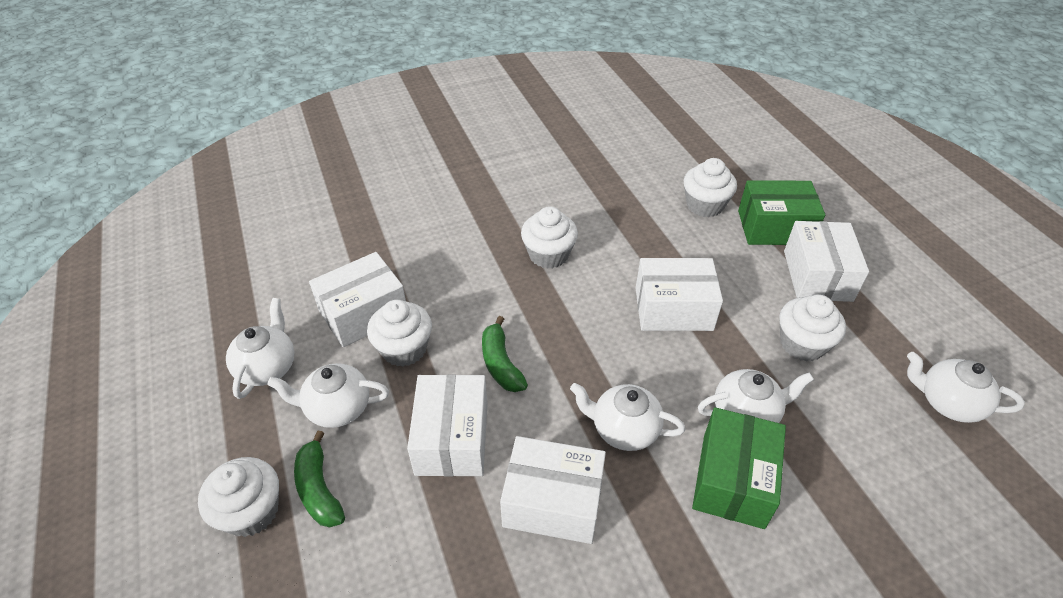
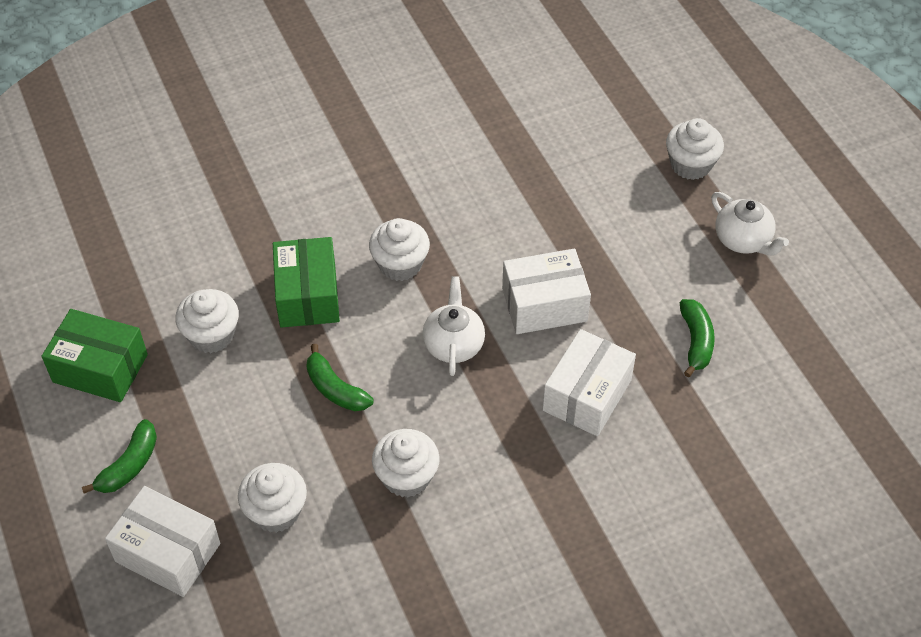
green banana: 2 -> 3
white box: 5 -> 3
white teapot: 5 -> 2

